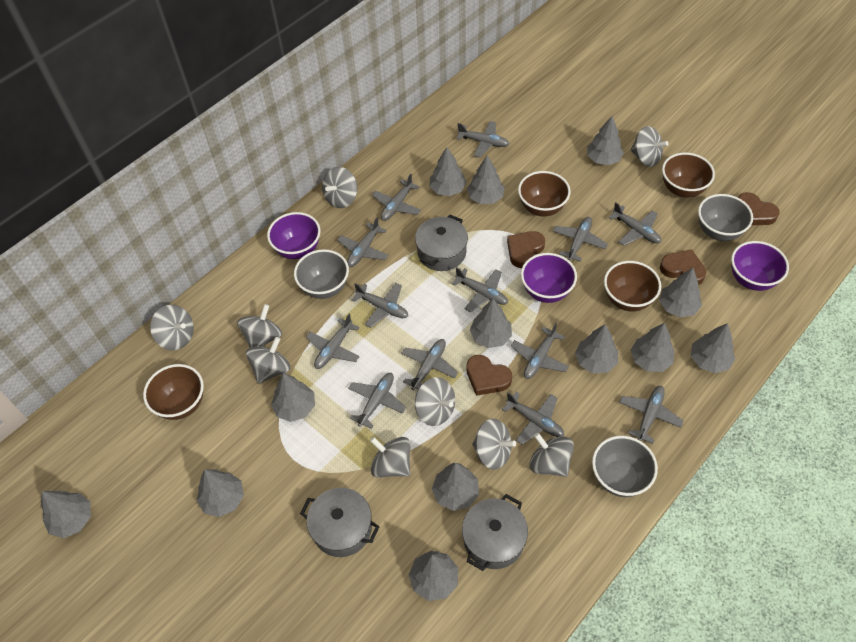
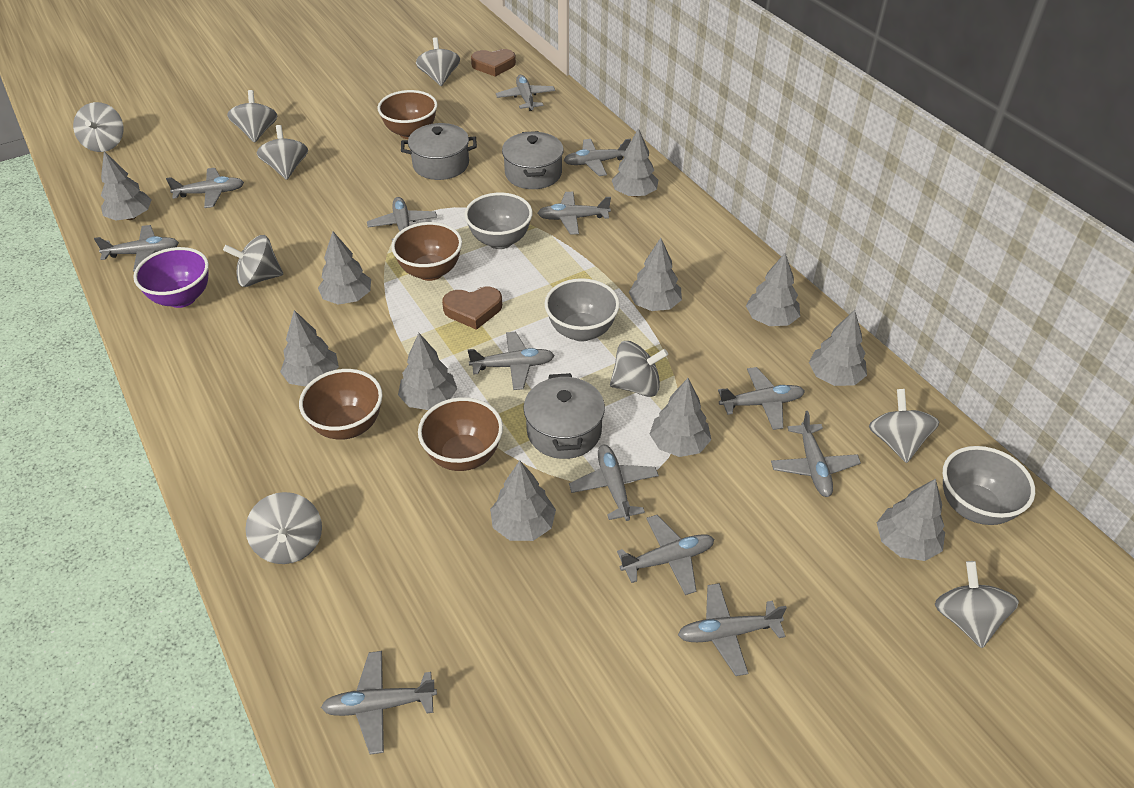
brown heart: 4 -> 2
grey tree: 13 -> 11
purple bowl: 3 -> 1

